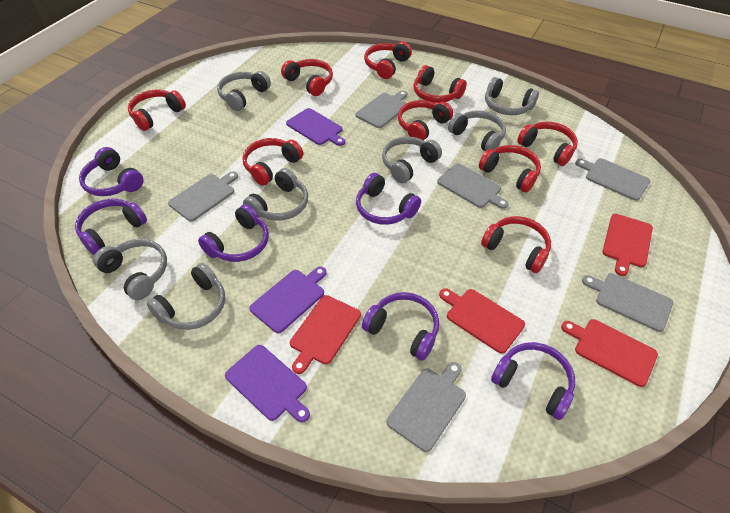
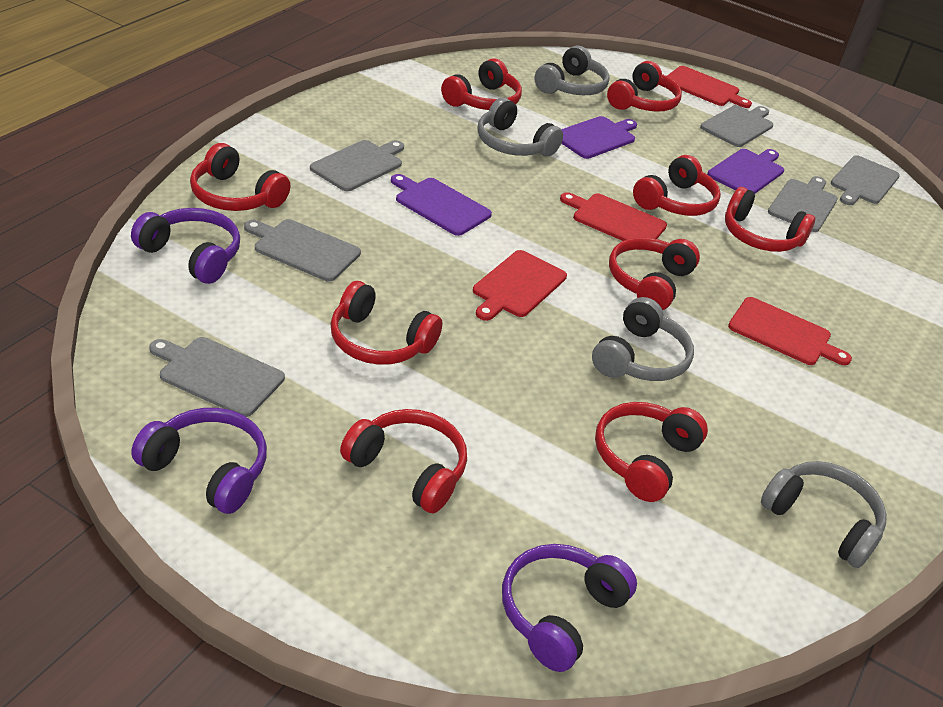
grey headphones: 7 -> 4
purple headphones: 6 -> 3

